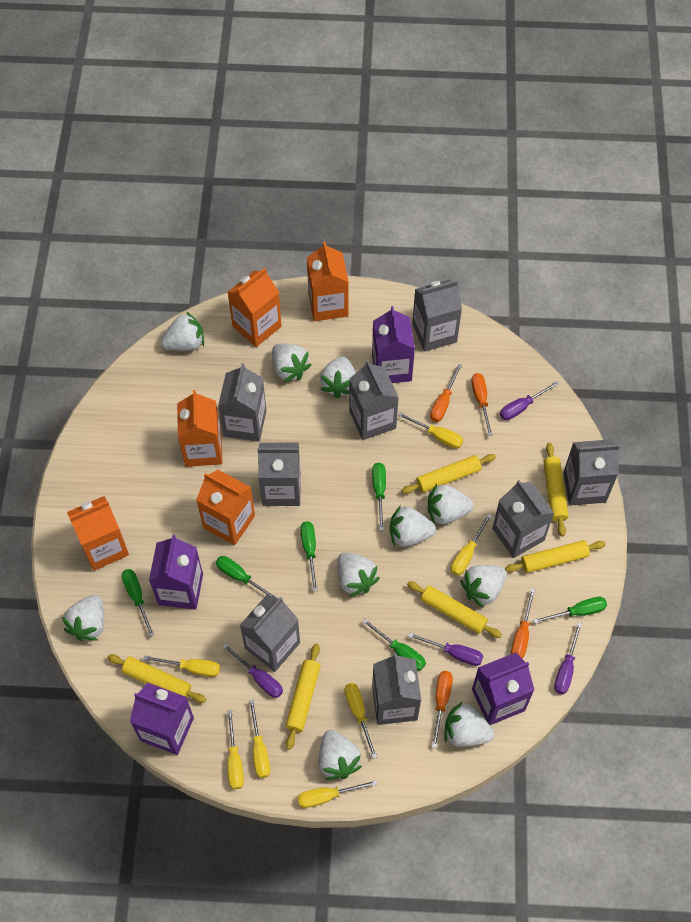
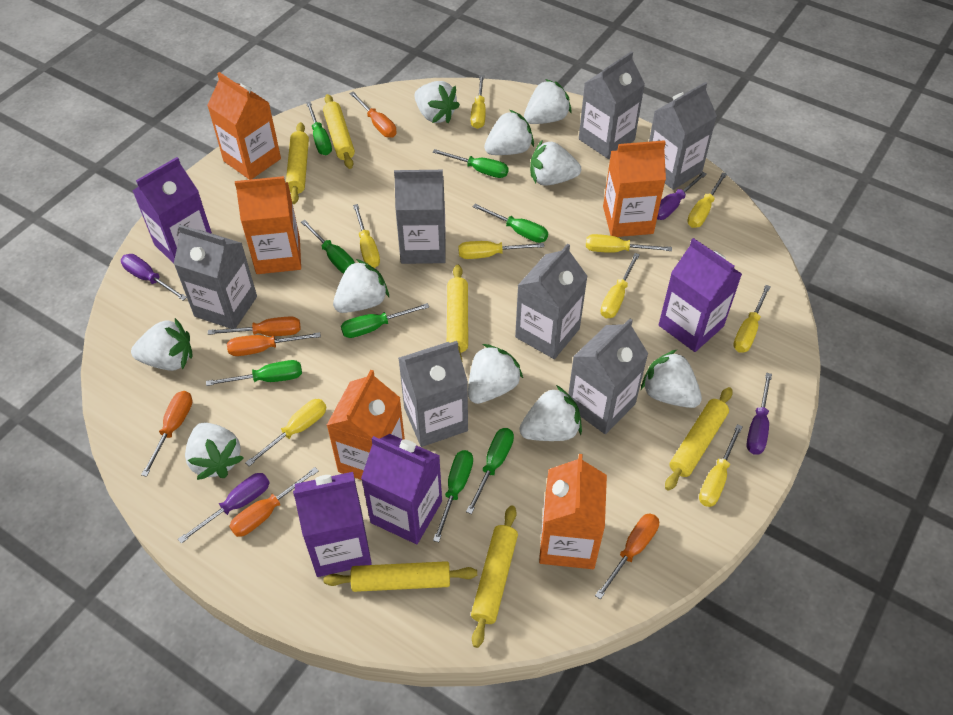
green screwdriver: 6 -> 8
grey carton: 8 -> 7
orange screwdriver: 4 -> 6
yellow screwdriver: 7 -> 9

